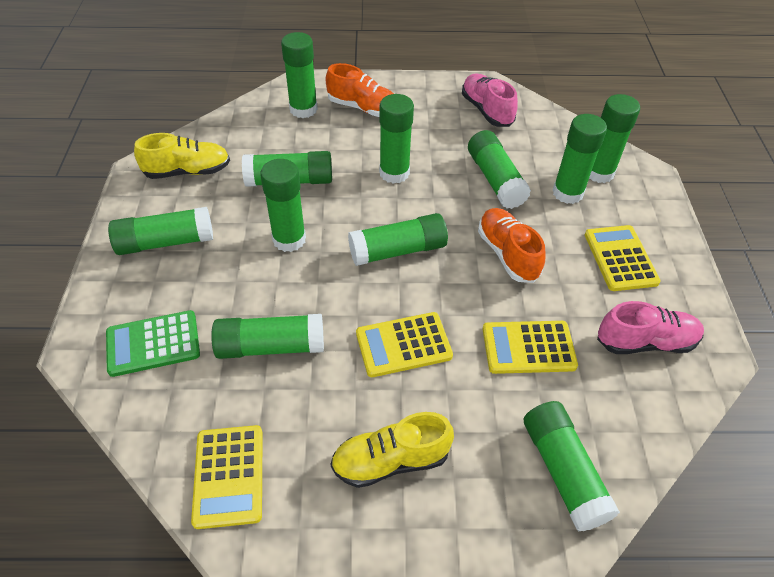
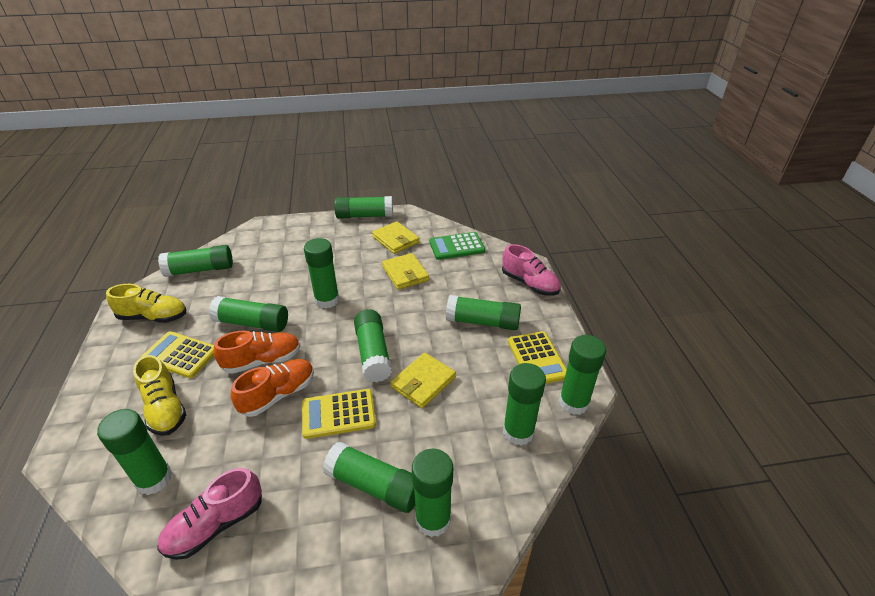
yellow calculator: 4 -> 3
yellow wallet: 0 -> 3

